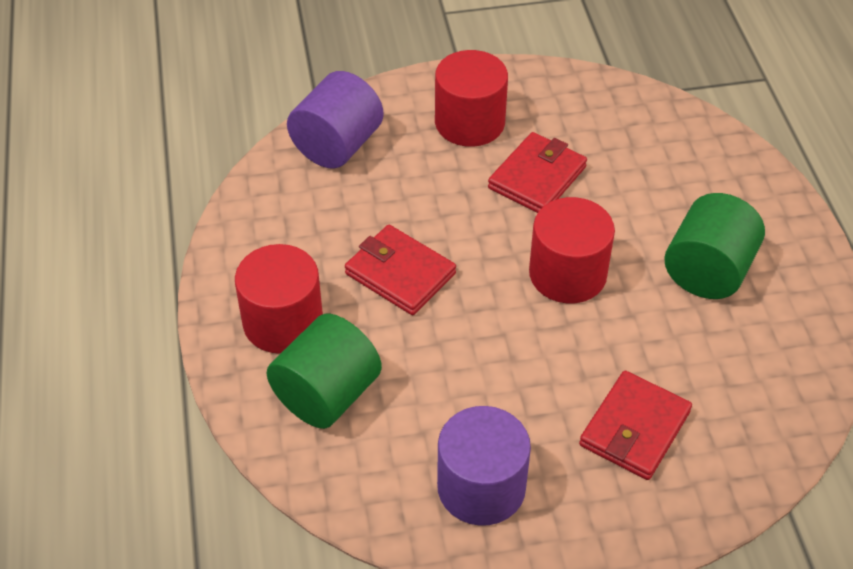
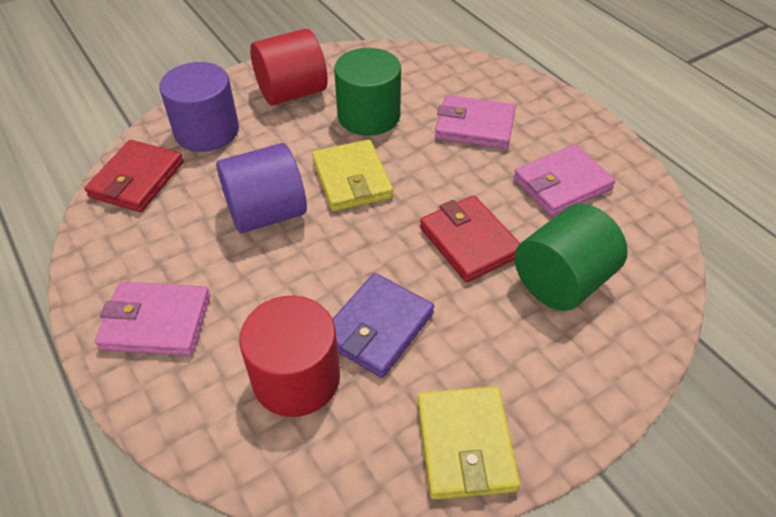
pink wallet: 0 -> 3
purple wallet: 0 -> 1
red cylinder: 3 -> 2
red wallet: 3 -> 2
yellow wallet: 0 -> 2

